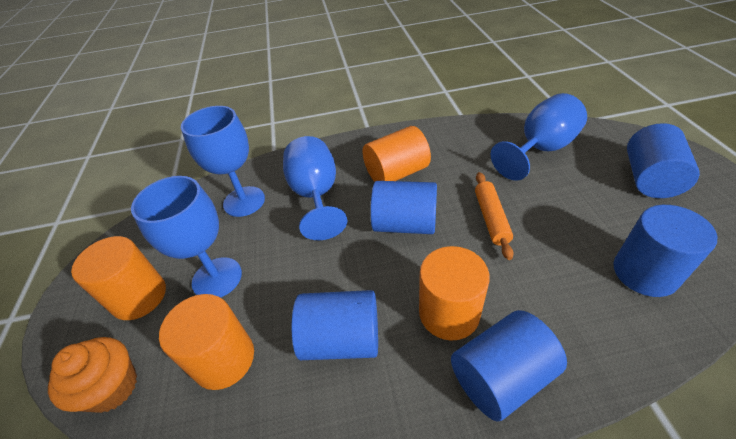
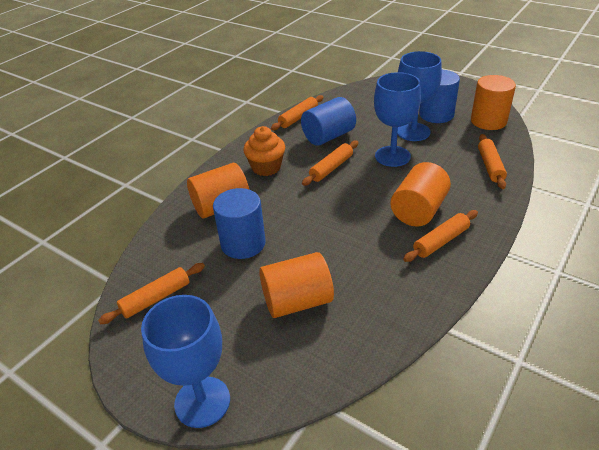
blue cylinder: 5 -> 3
blue goblet: 4 -> 3
orange rolling pin: 1 -> 5

